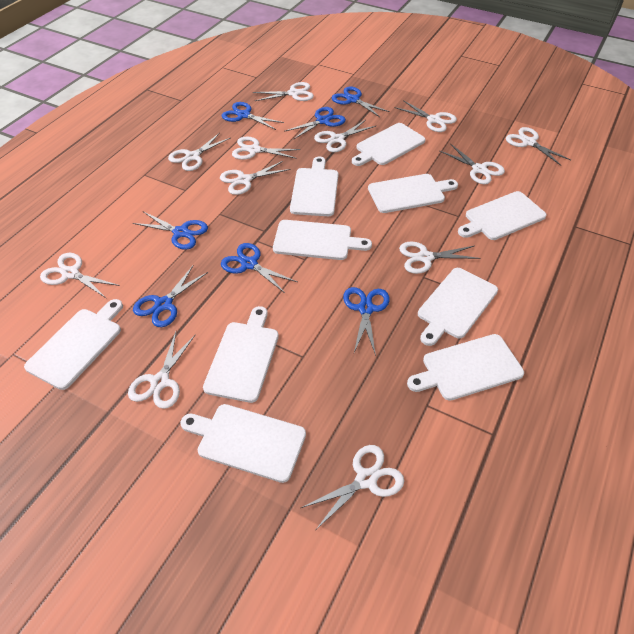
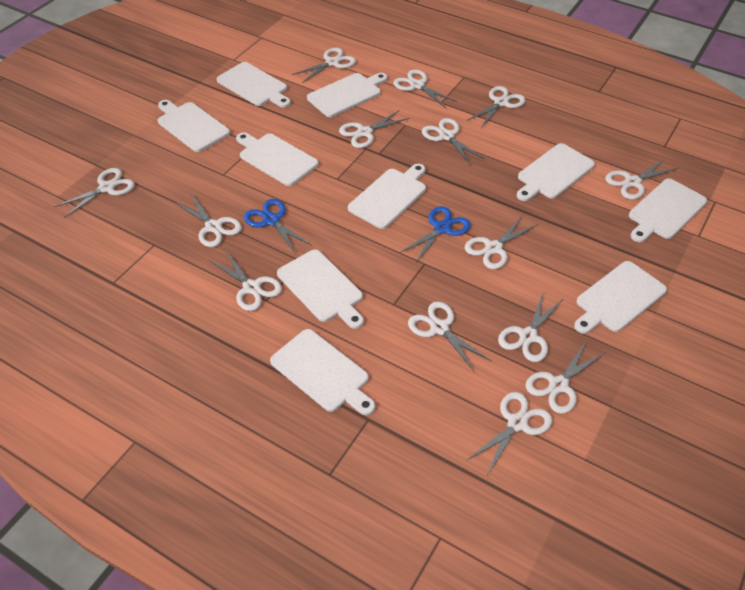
blue scissors: 7 -> 2
white scissors: 12 -> 14

